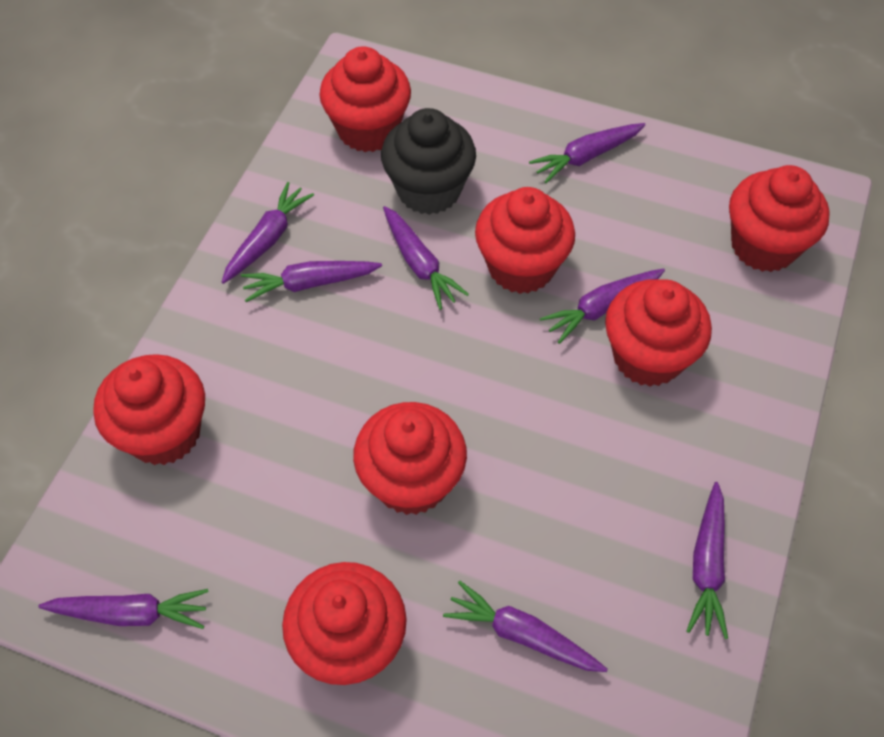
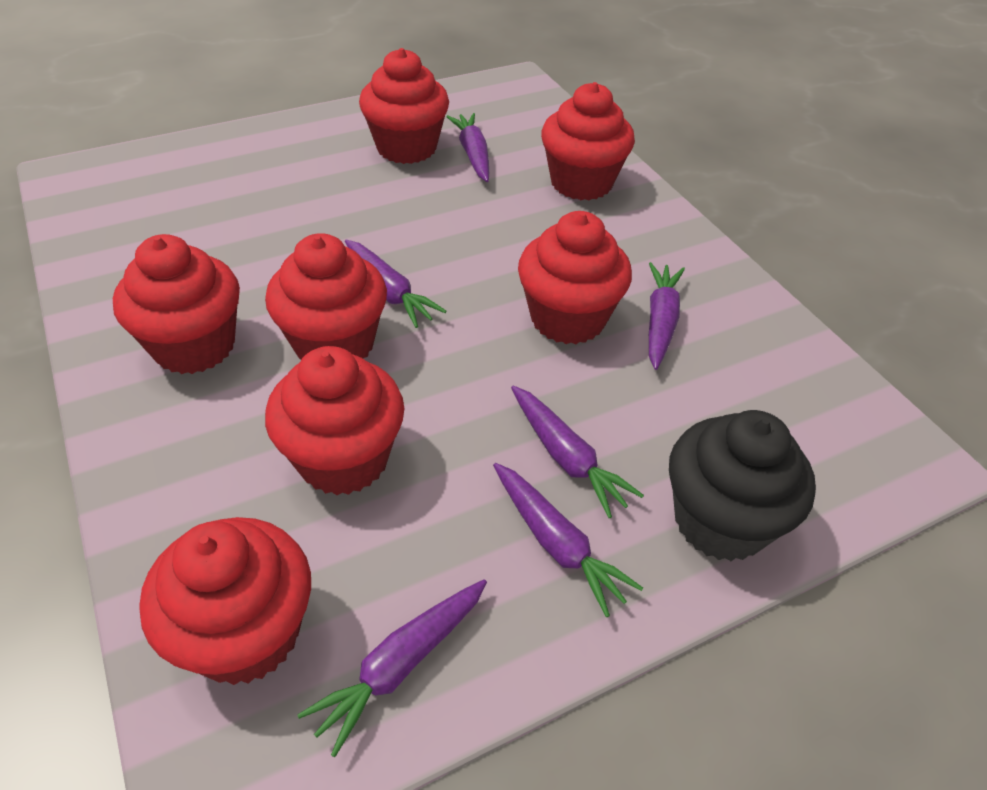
purple carrot: 8 -> 6

